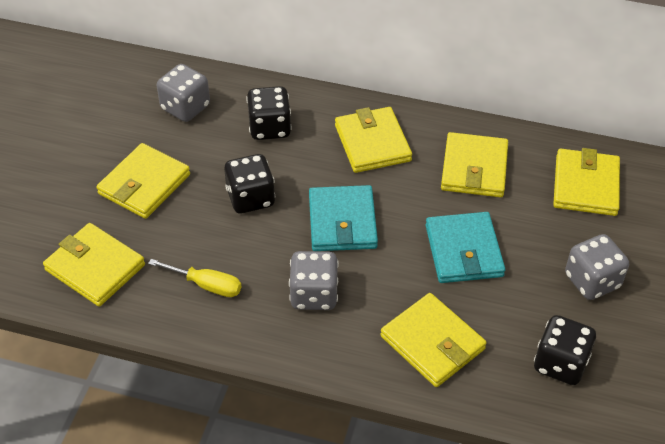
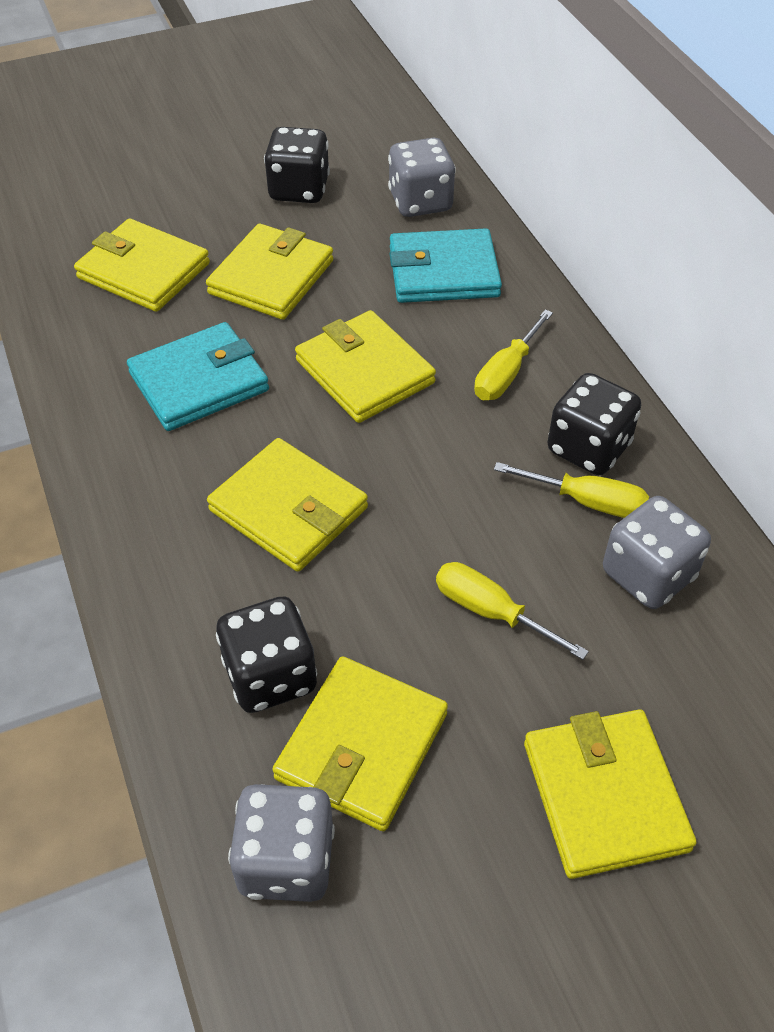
yellow screwdriver: 1 -> 3

